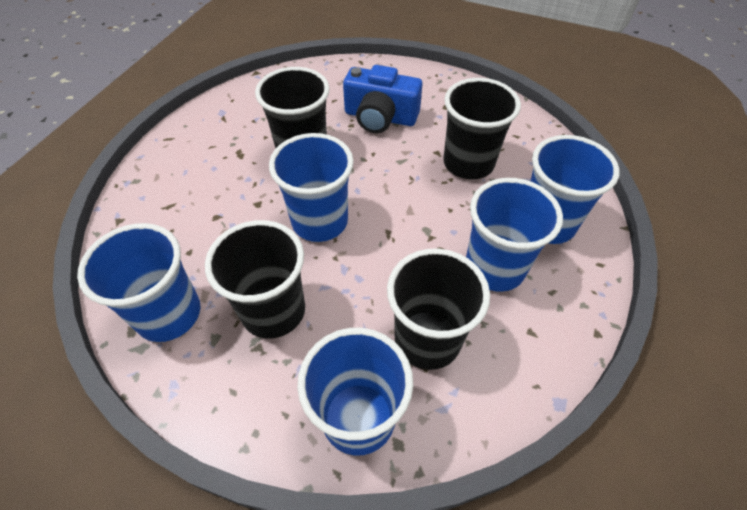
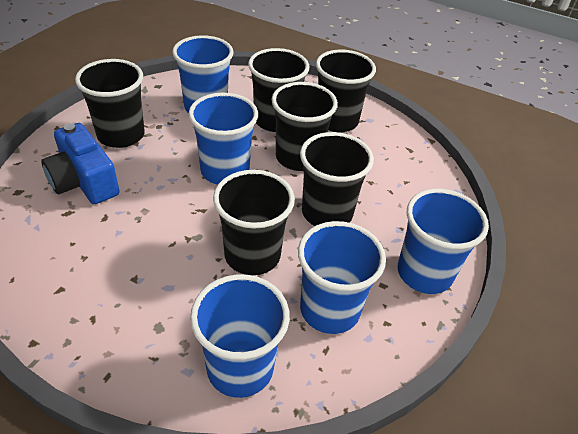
black cup: 4 -> 6

